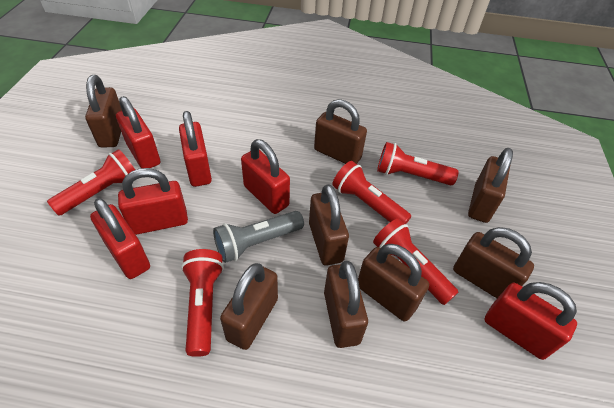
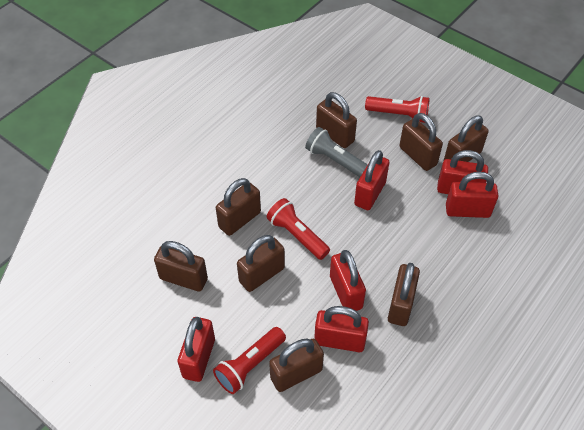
red flashlight: 5 -> 3

